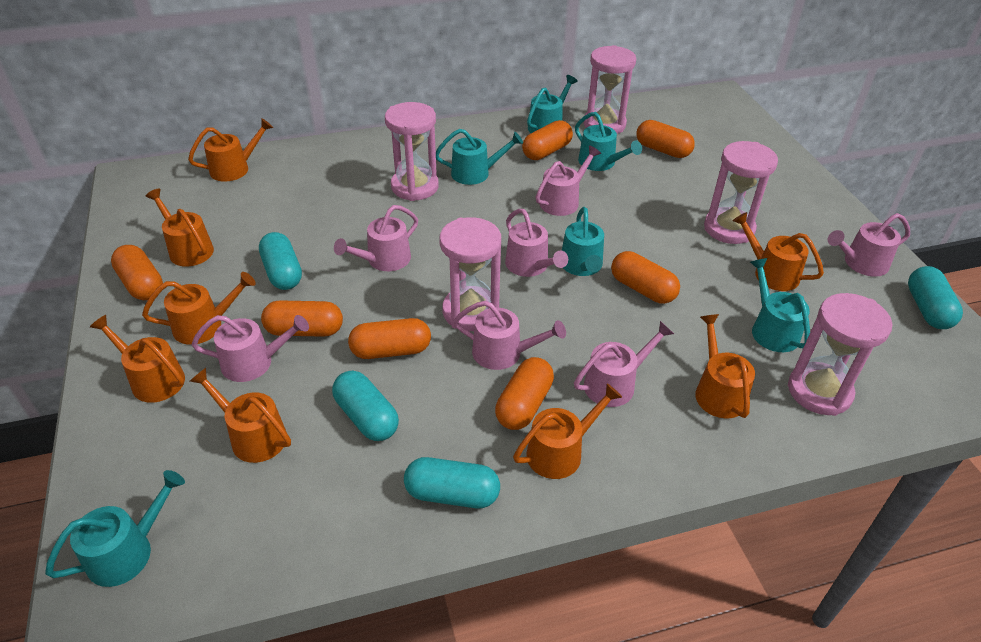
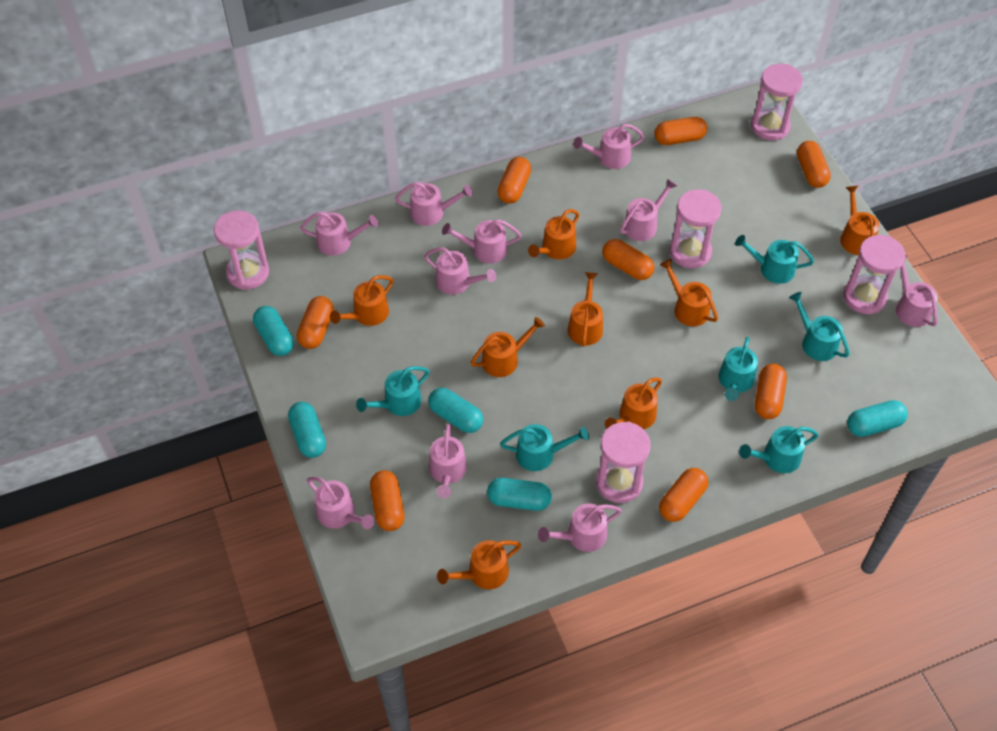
orange capsule: 7 -> 8
pink watering can: 7 -> 10
turquoise capsule: 4 -> 5

